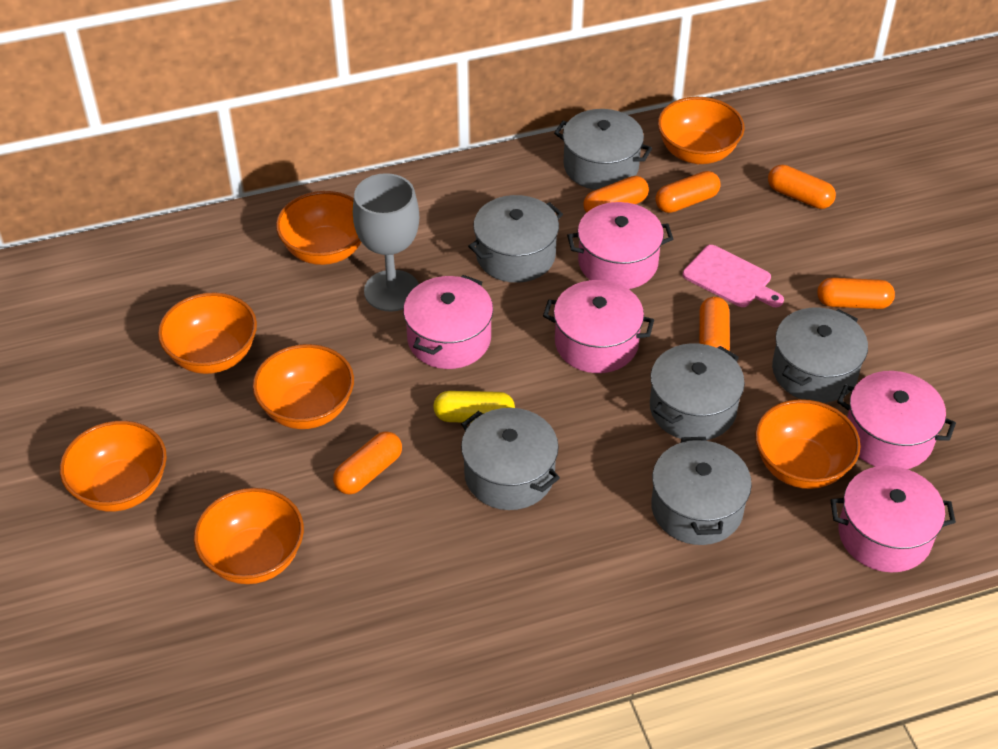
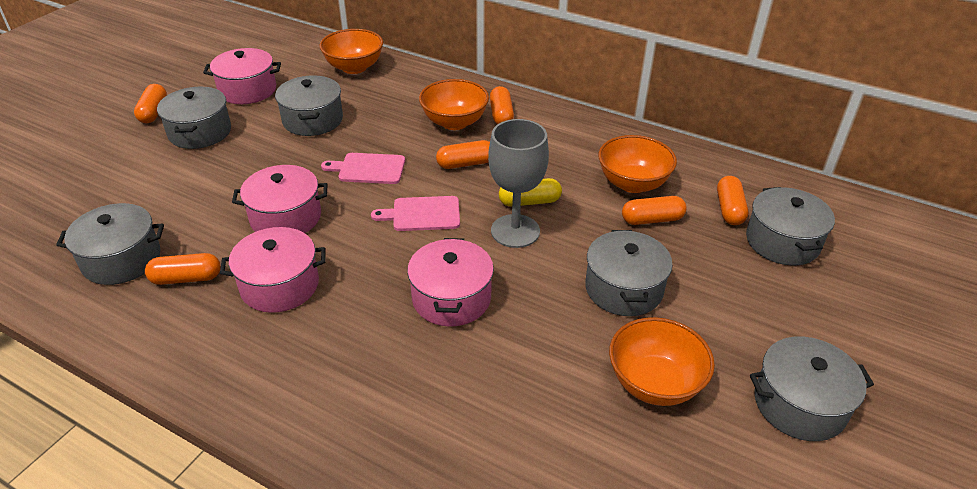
orange bowl: 7 -> 4
pink cutting board: 1 -> 2
pink pot: 5 -> 4

